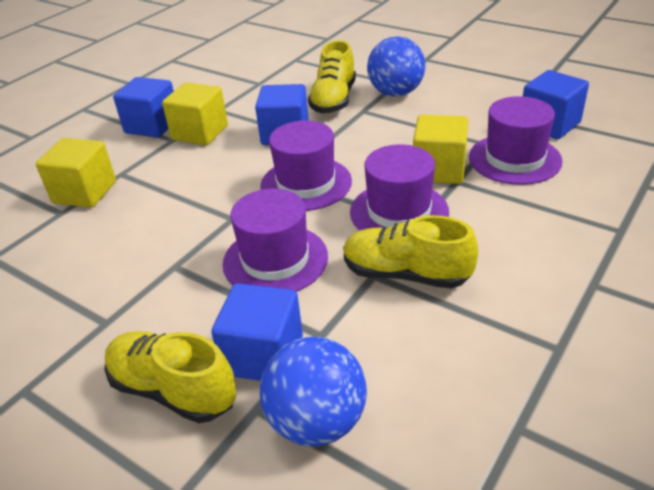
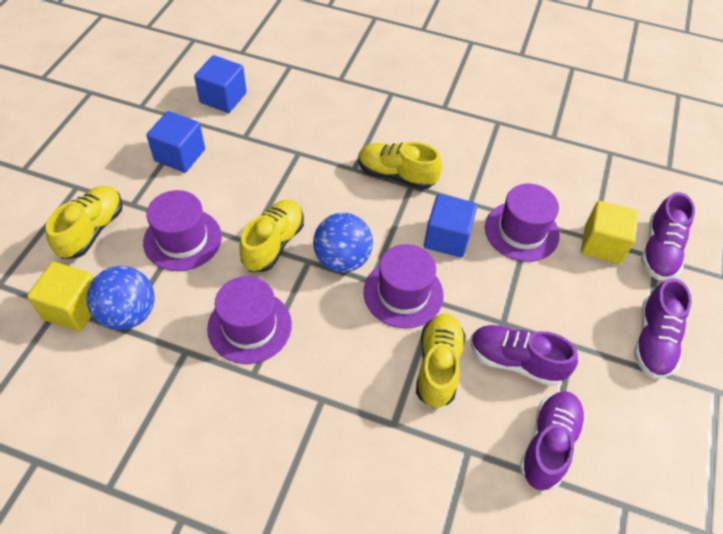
blue cube: 4 -> 3
purple shoe: 0 -> 4
yellow cube: 3 -> 2
yellow shoe: 3 -> 4

